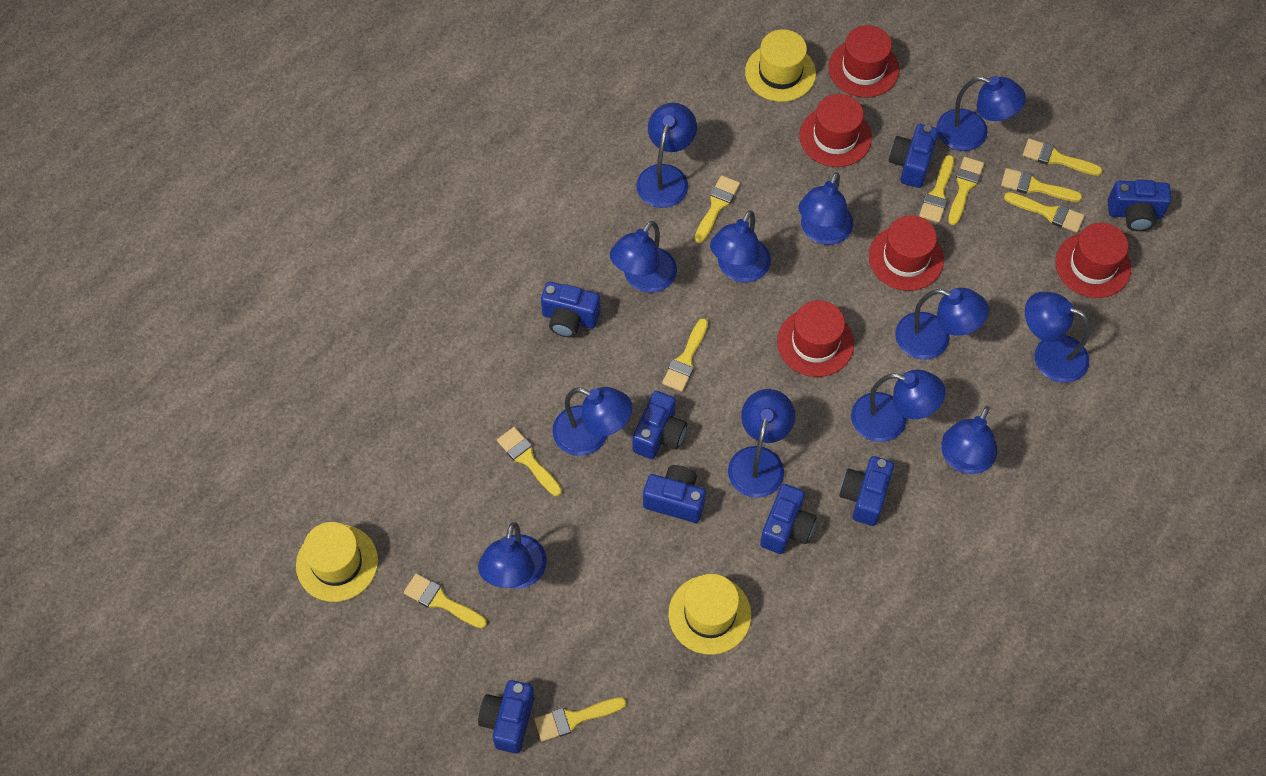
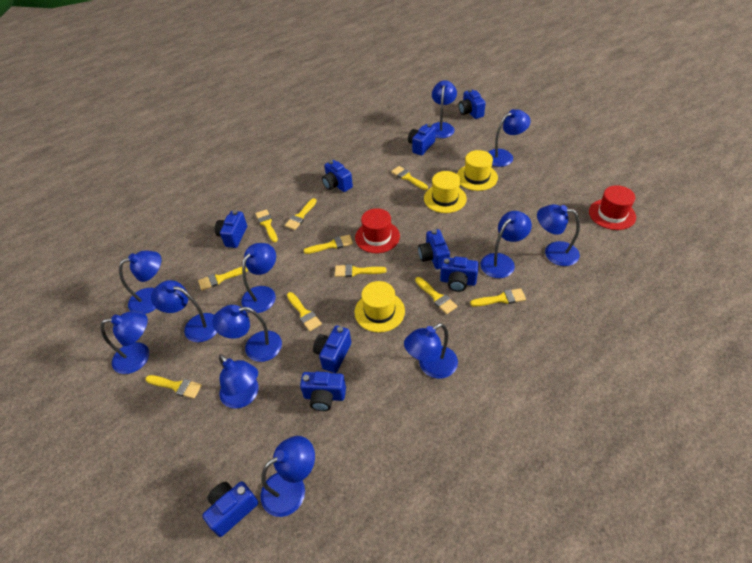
blue camera: 8 -> 9
red hat: 5 -> 2

